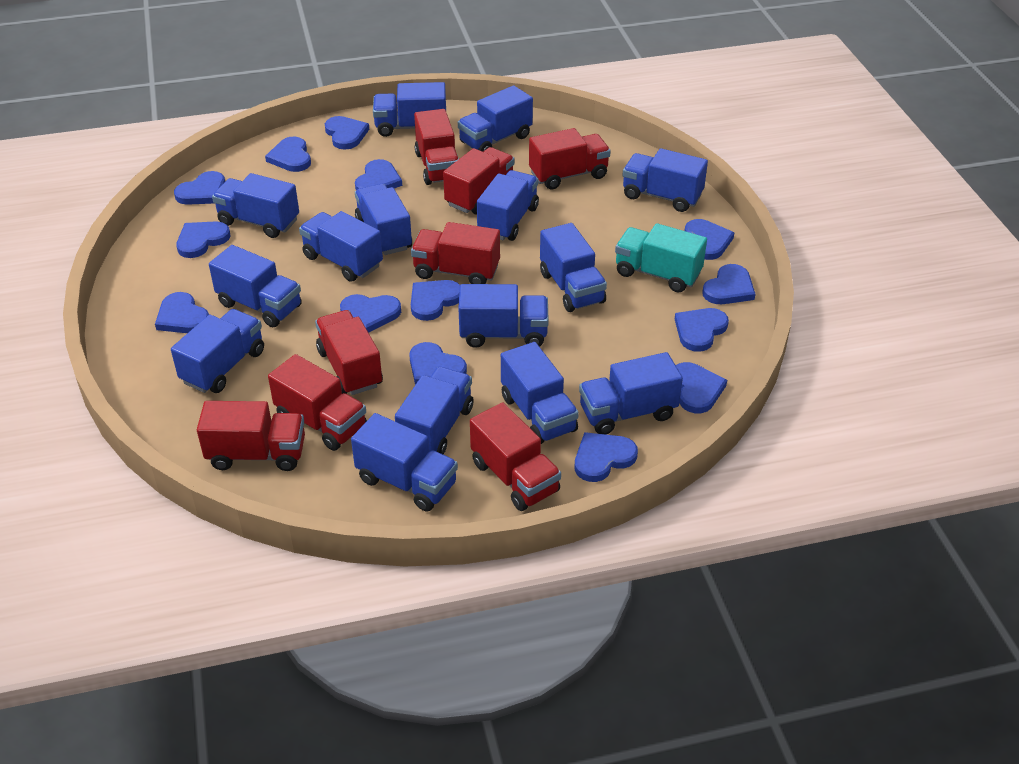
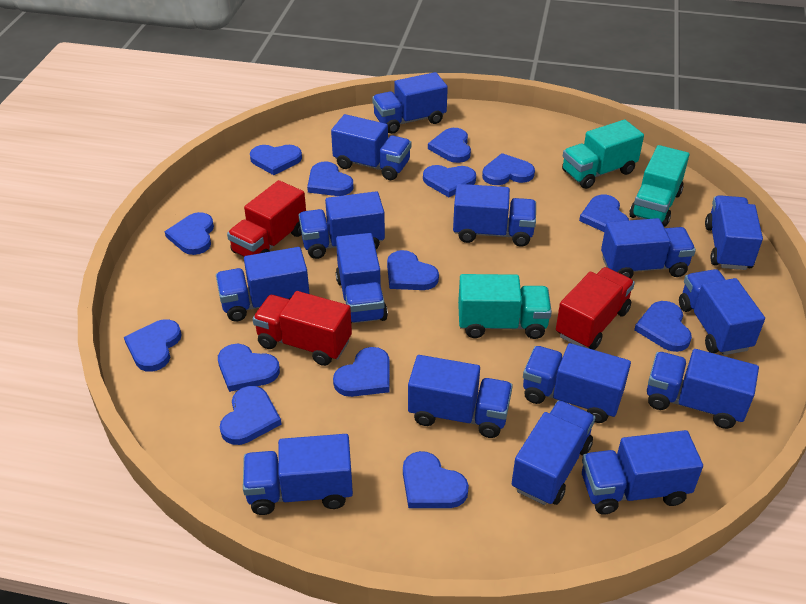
red truck: 8 -> 3
turquoise truck: 1 -> 3

